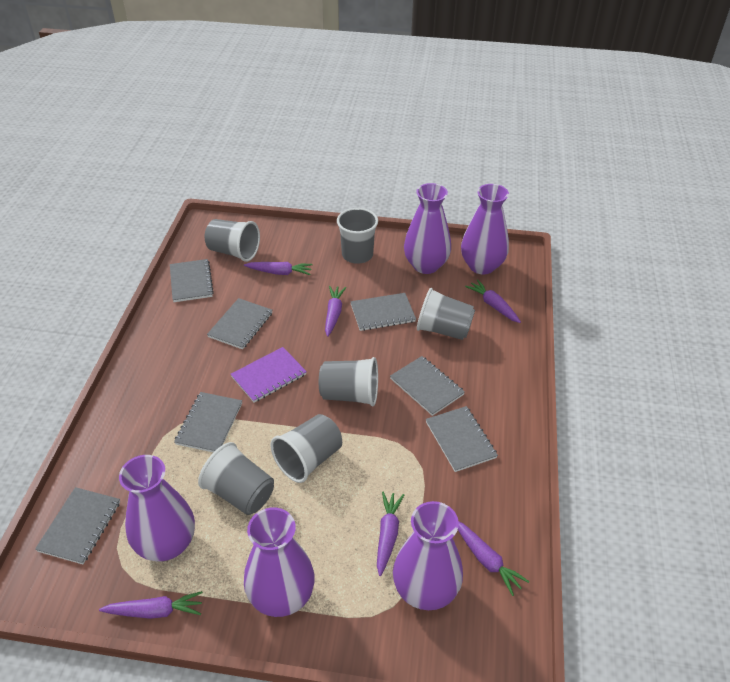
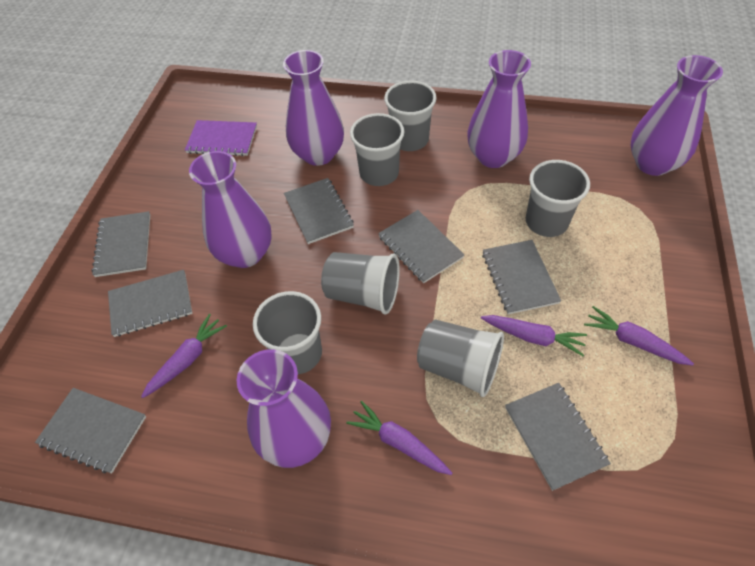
purple carrot: 6 -> 4

